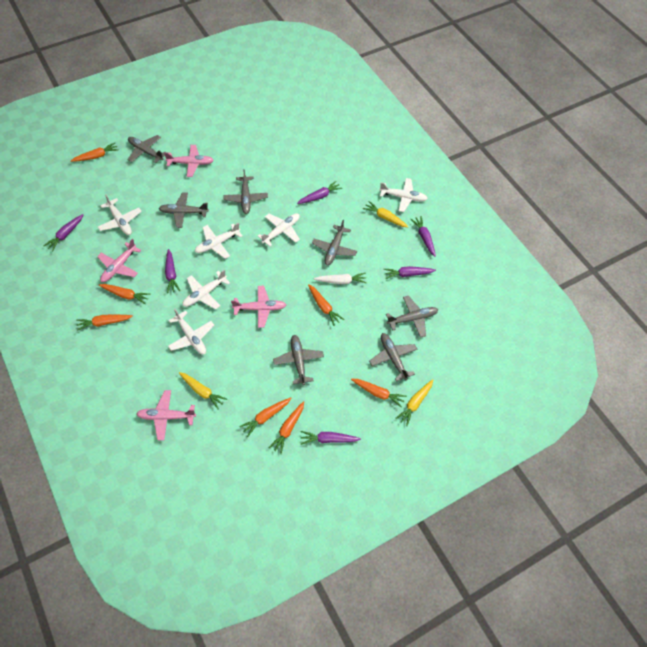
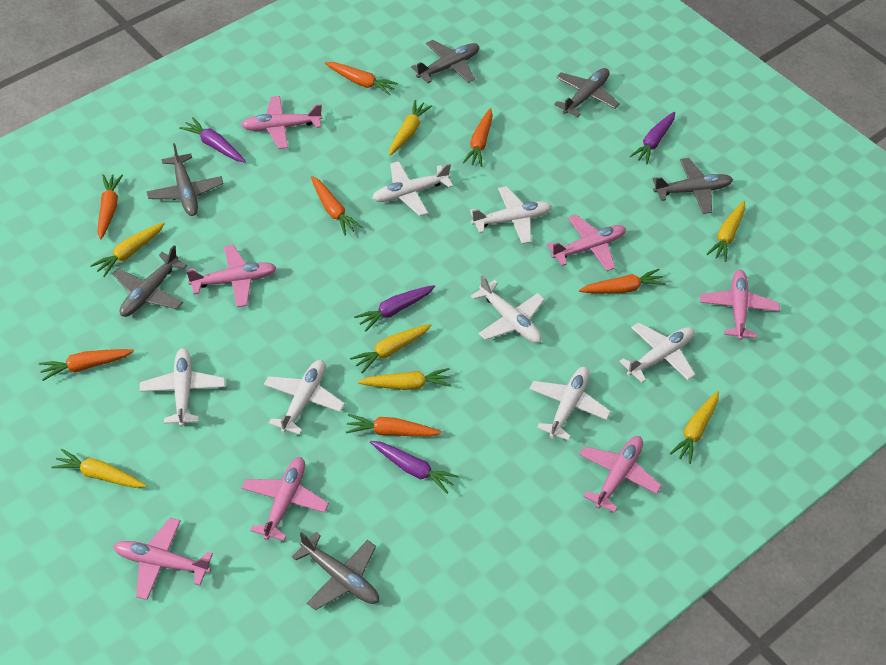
grey plane: 7 -> 6
pink plane: 4 -> 7
purple carrot: 6 -> 4
white carrot: 1 -> 0
white plane: 6 -> 7
yellow carrot: 3 -> 7

